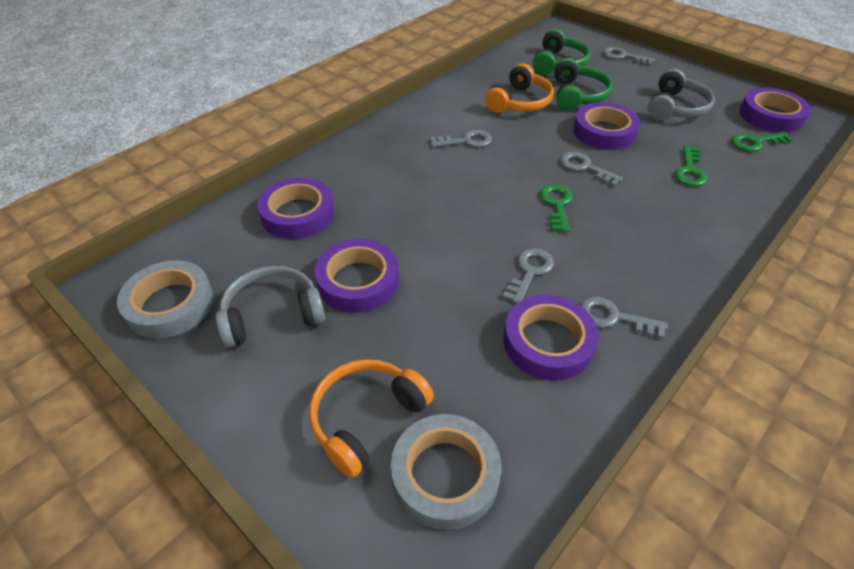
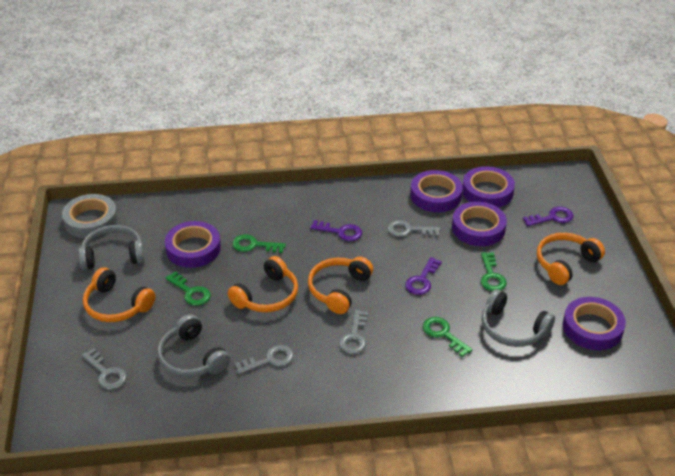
green headphones: 2 -> 0
green key: 3 -> 4
grey headphones: 2 -> 3
grey key: 5 -> 4
grey tape: 2 -> 1
orange headphones: 2 -> 4
purple key: 0 -> 3

